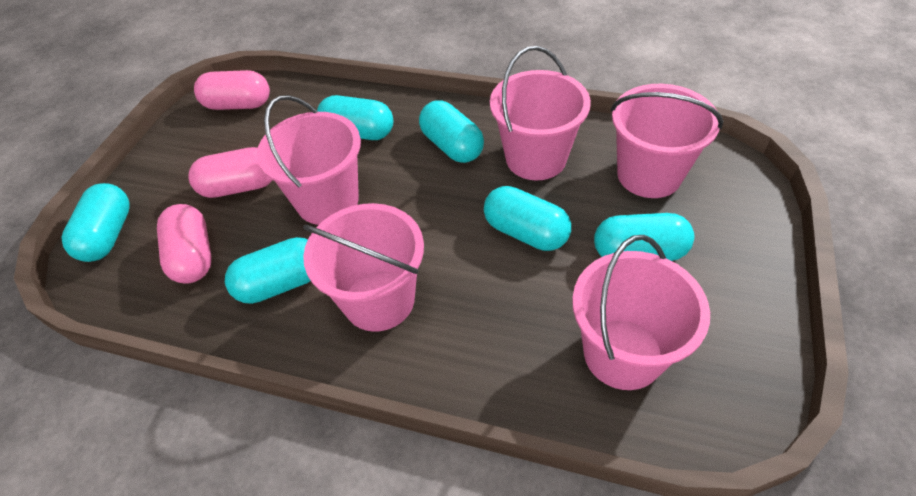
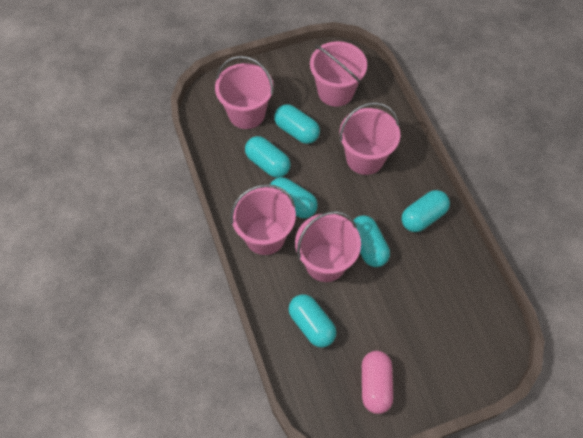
pink capsule: 3 -> 1

